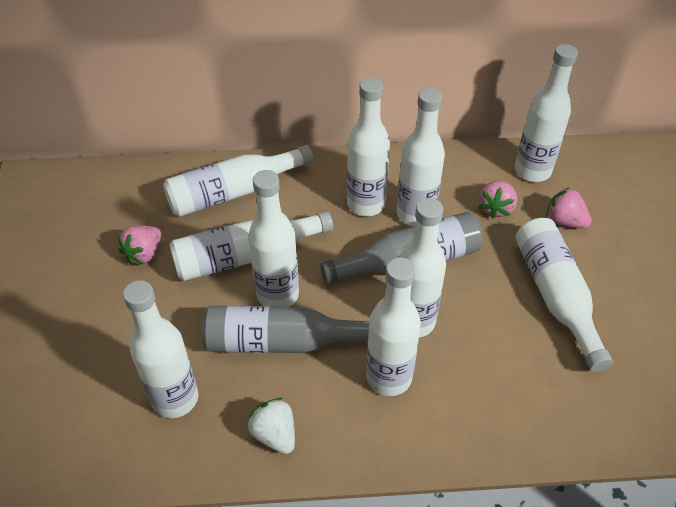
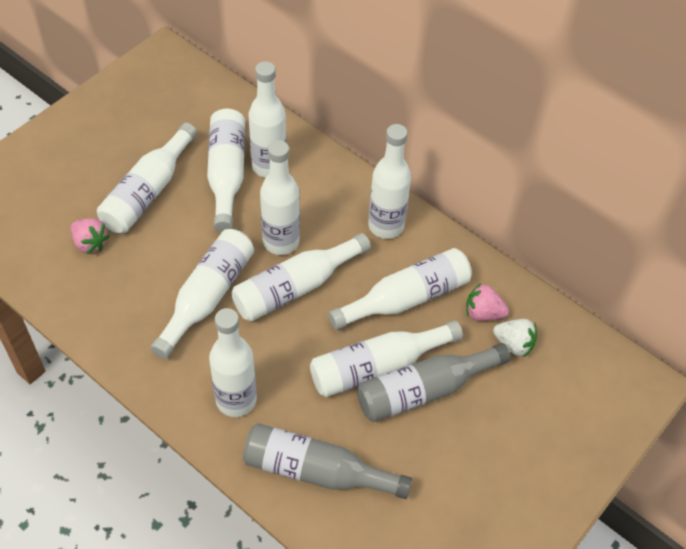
pink strawberry: 3 -> 2

